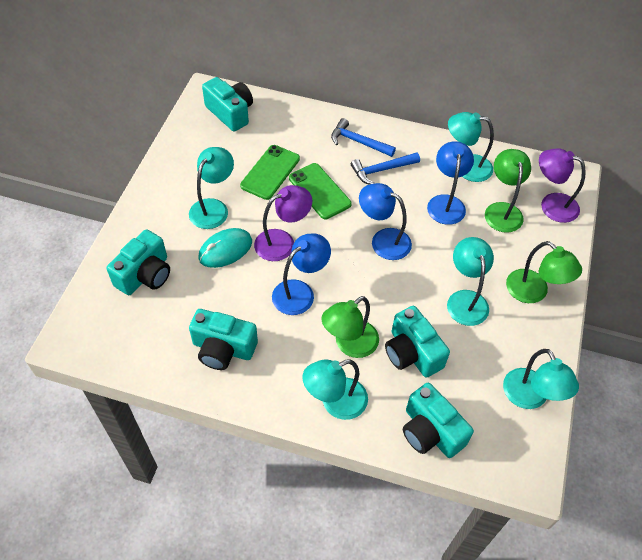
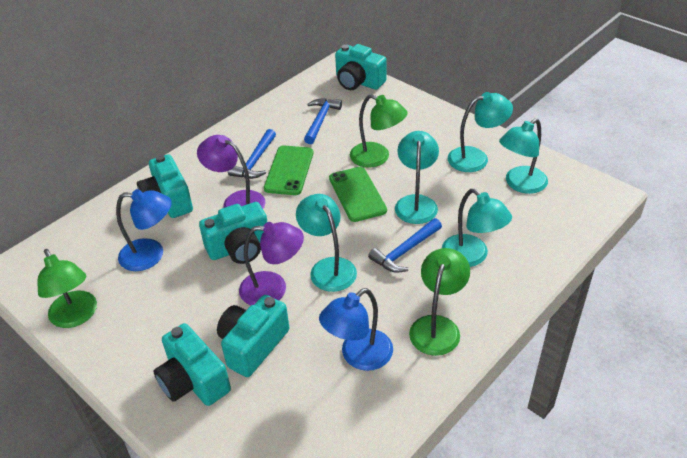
blue hammer: 2 -> 3
blue lamp: 3 -> 2
turquoise mouse: 1 -> 0

